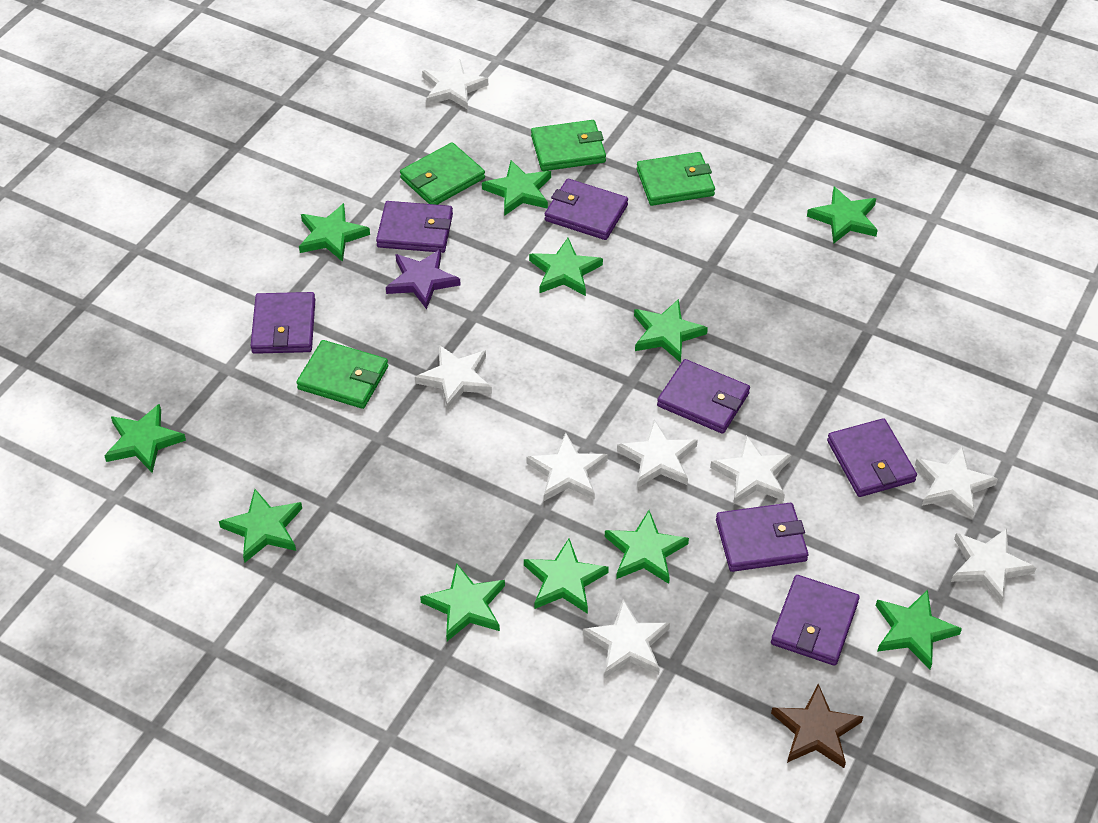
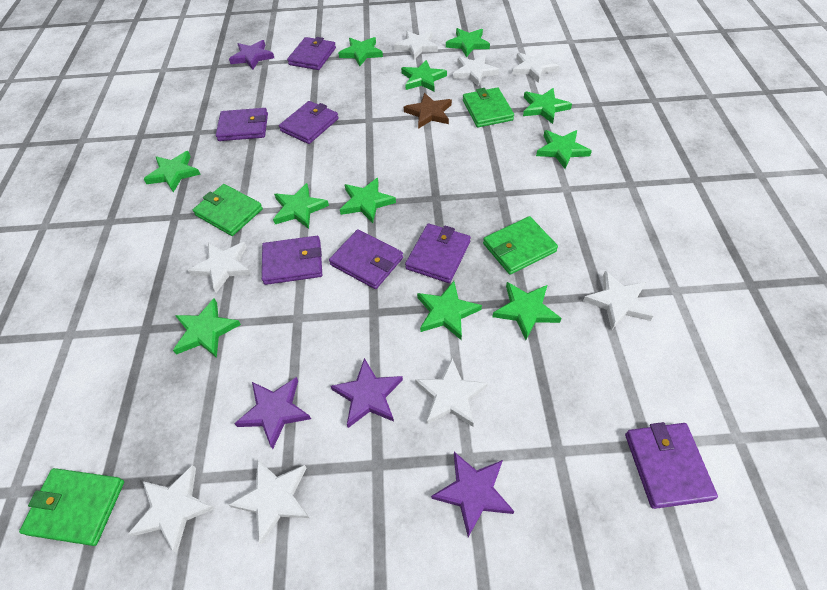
purple star: 1 -> 4

